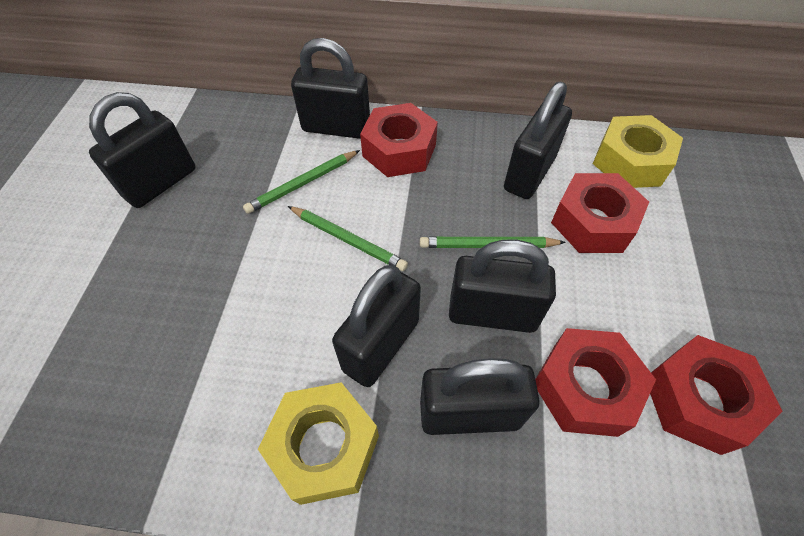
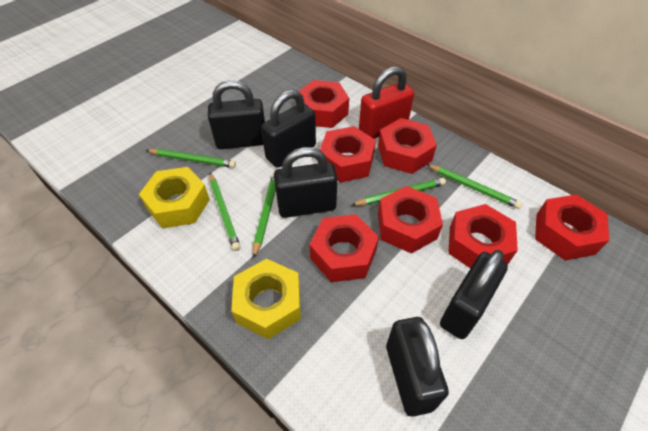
black padlock: 6 -> 5
green pencil: 3 -> 5
red nut: 4 -> 7
red padlock: 0 -> 1

